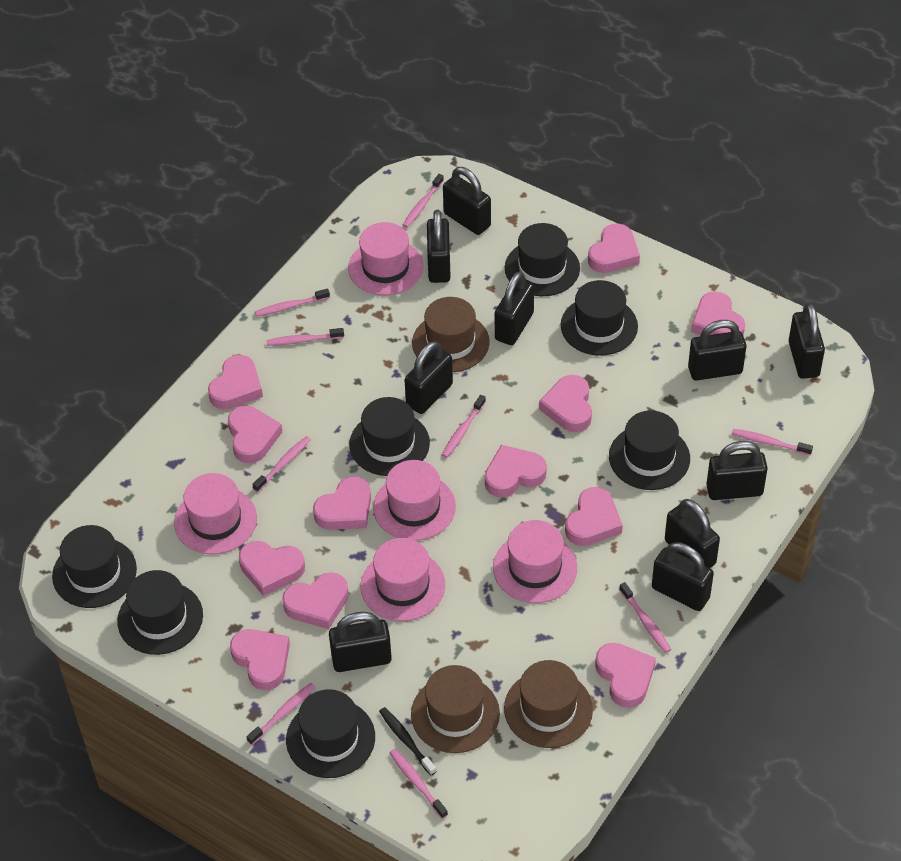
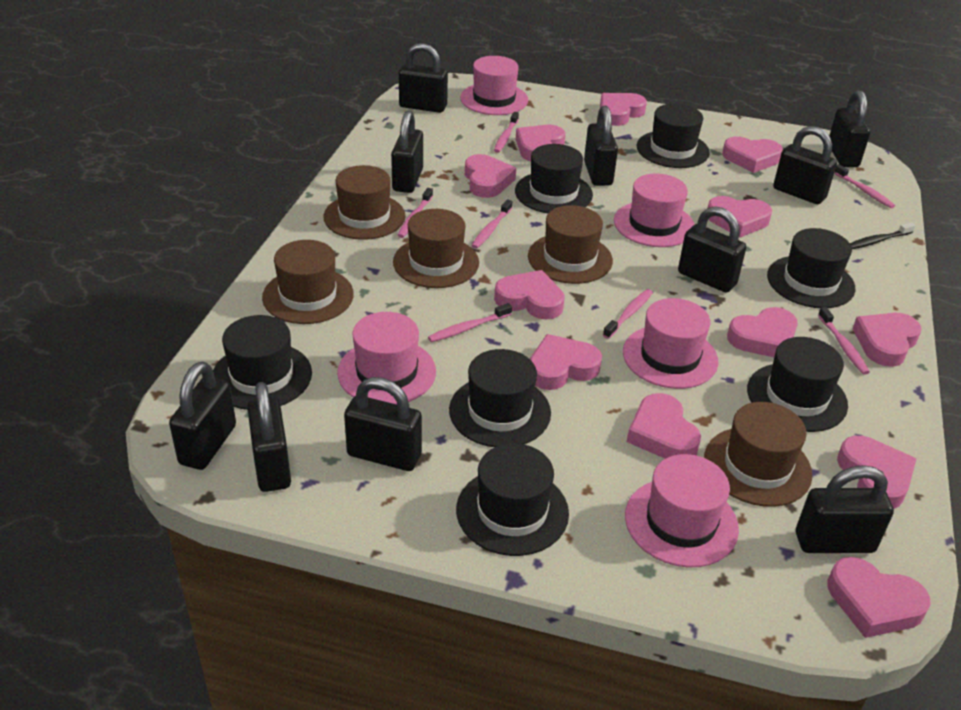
brown hat: 3 -> 5
pink toothbrush: 9 -> 7

